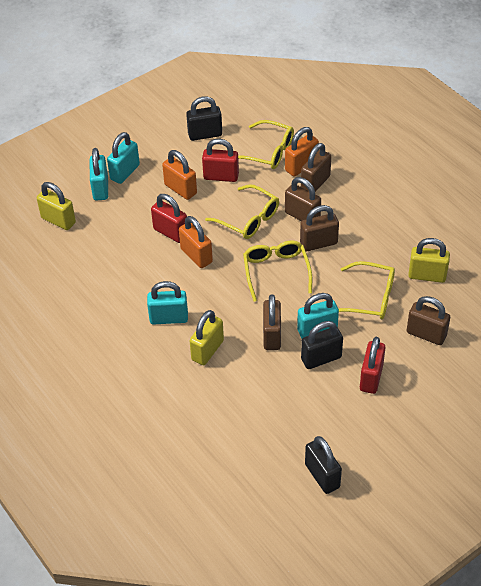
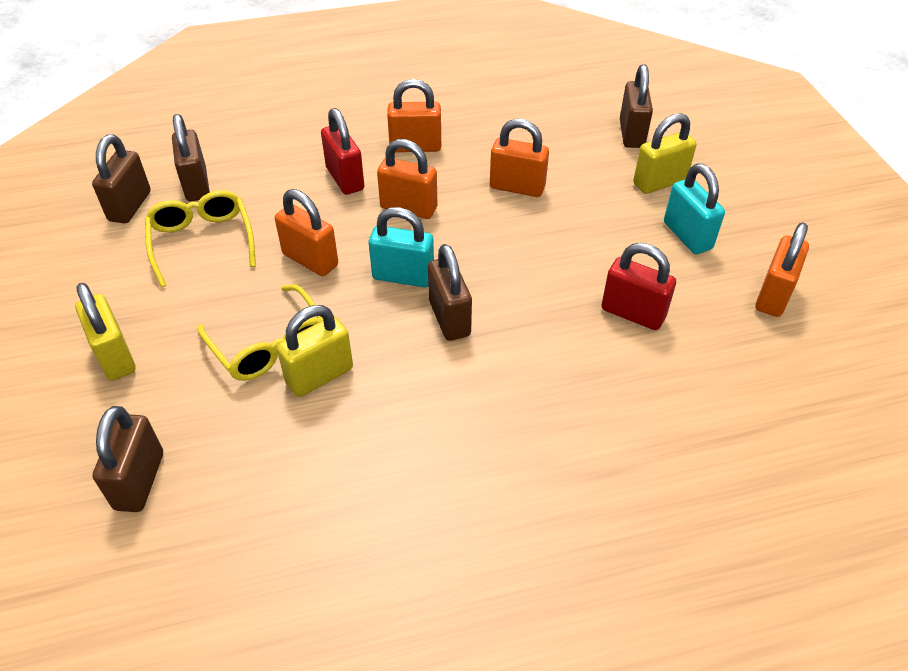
black padlock: 3 -> 0
orange padlock: 3 -> 5
red padlock: 3 -> 2
turquoise padlock: 4 -> 2
yellow glasses: 4 -> 2

